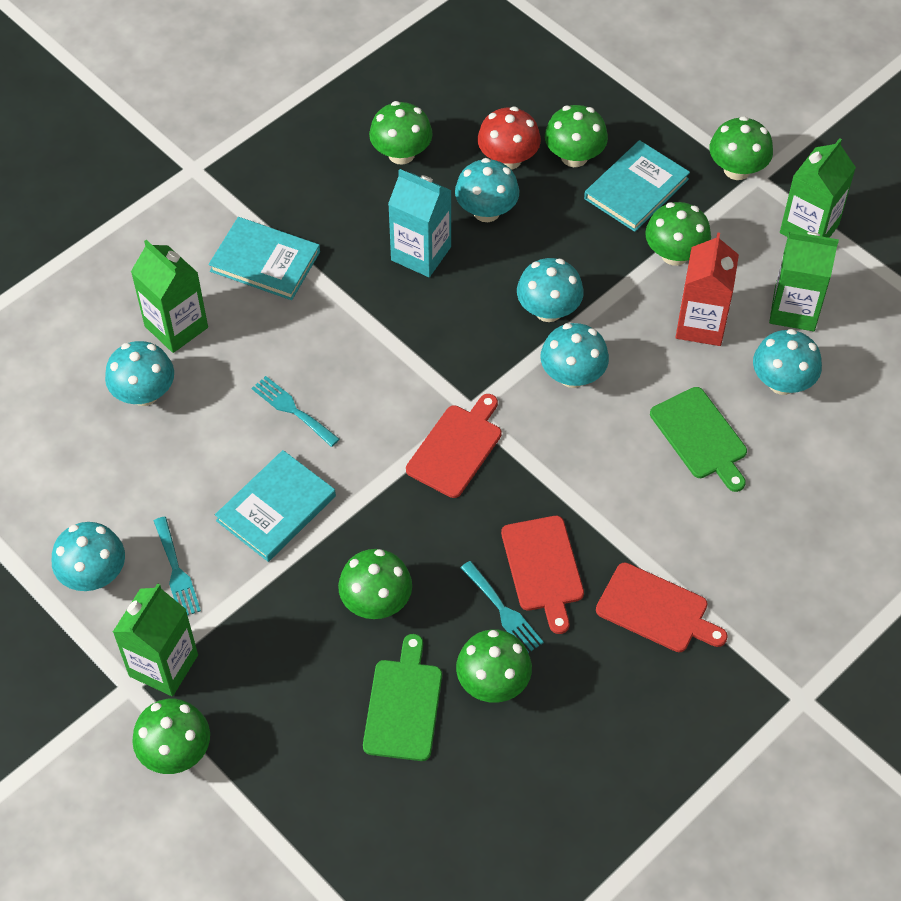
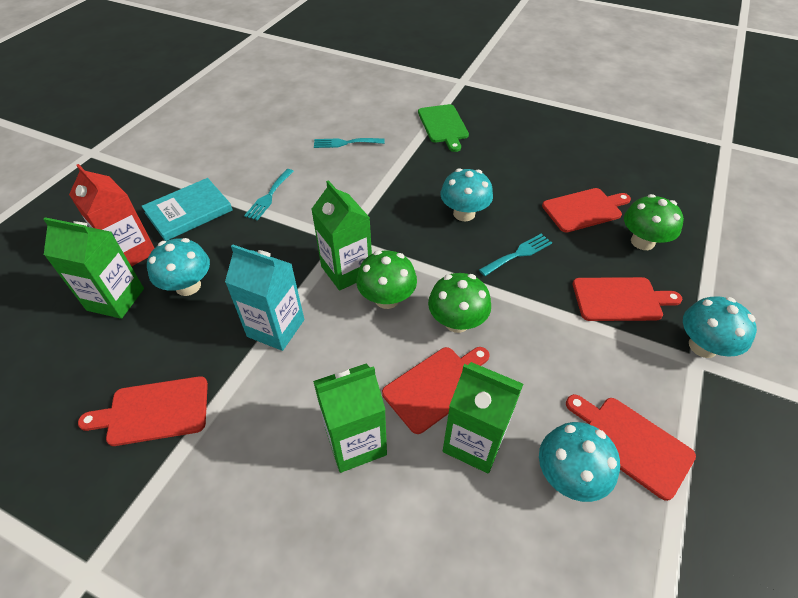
green cutting board: 2 -> 1
green mushroom: 7 -> 3
red cutting board: 3 -> 5
red mushroom: 1 -> 0
turquoise book: 3 -> 1
turquoise mushroom: 6 -> 4

